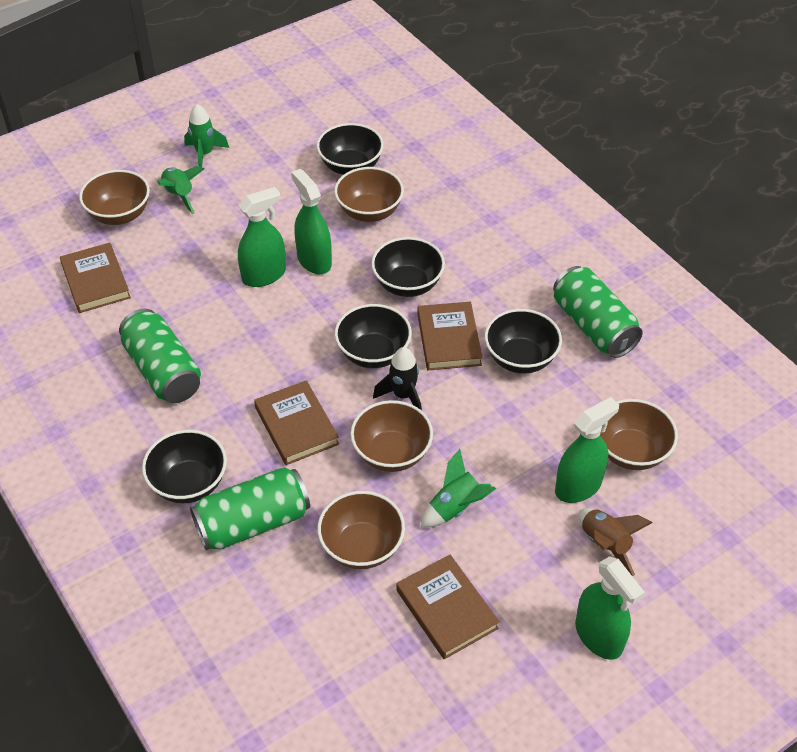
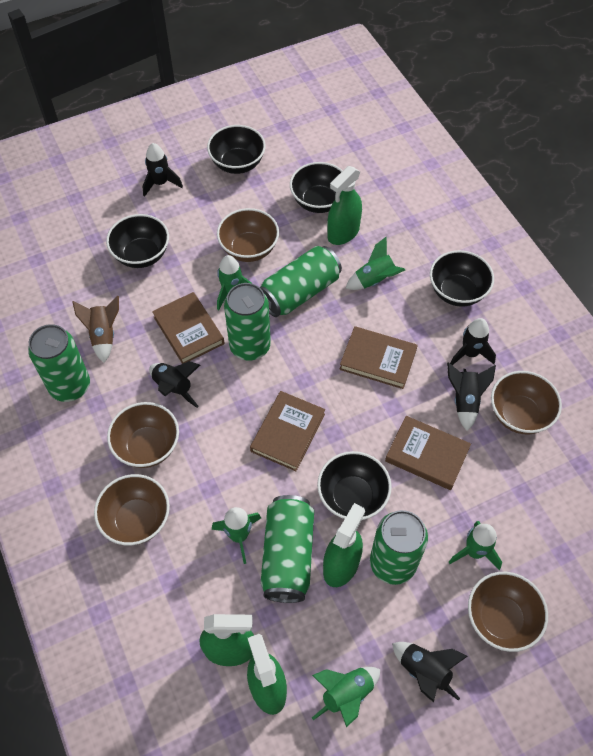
black rocket: 1 -> 5
green can: 3 -> 5
green rocket: 3 -> 5

